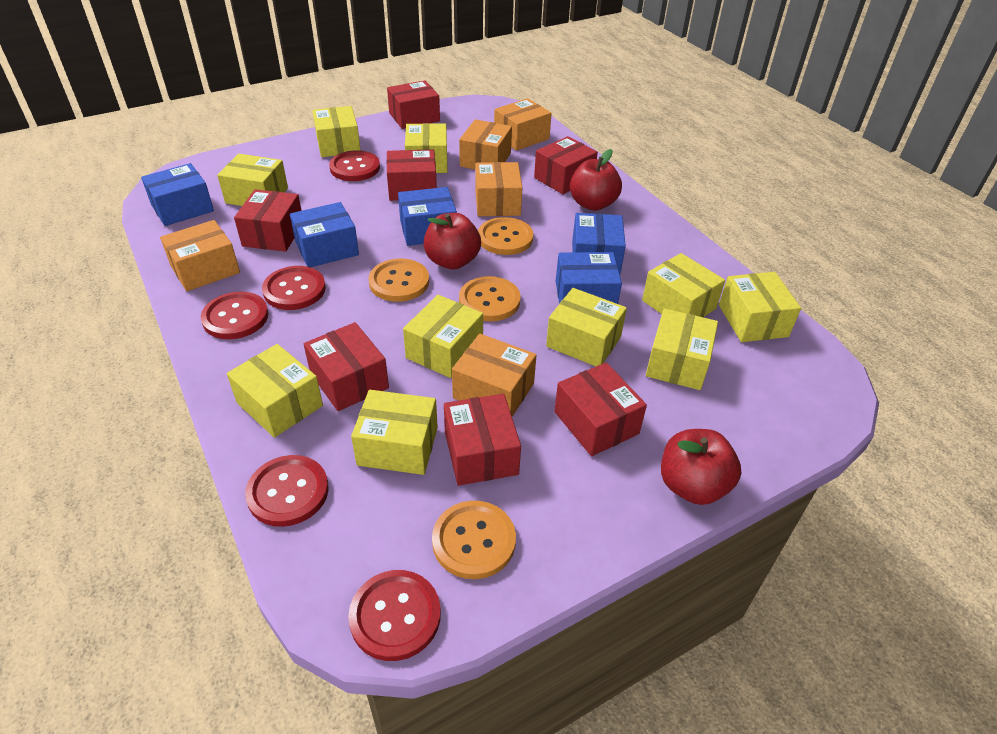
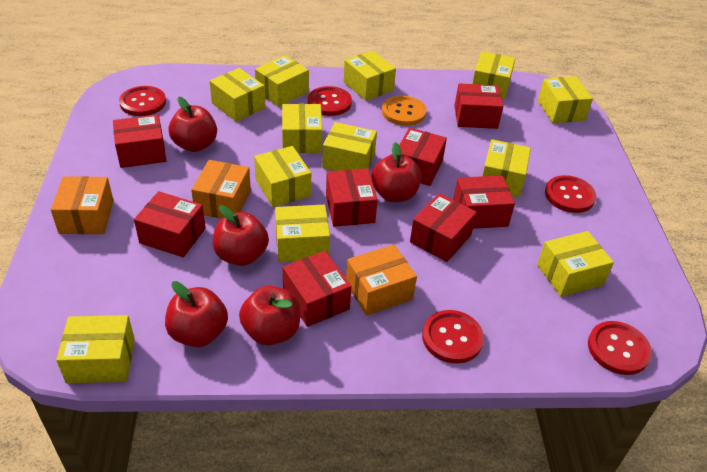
blue box: 5 -> 0
orange box: 5 -> 3
orange button: 4 -> 1
red apple: 3 -> 5
red box: 7 -> 8
yellow box: 10 -> 12

